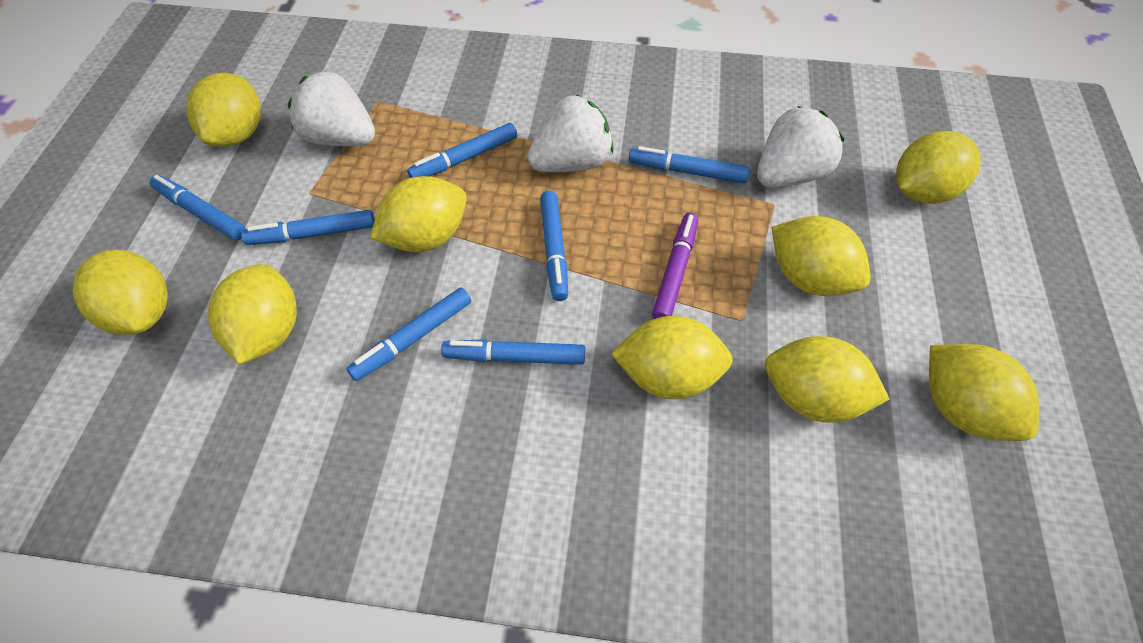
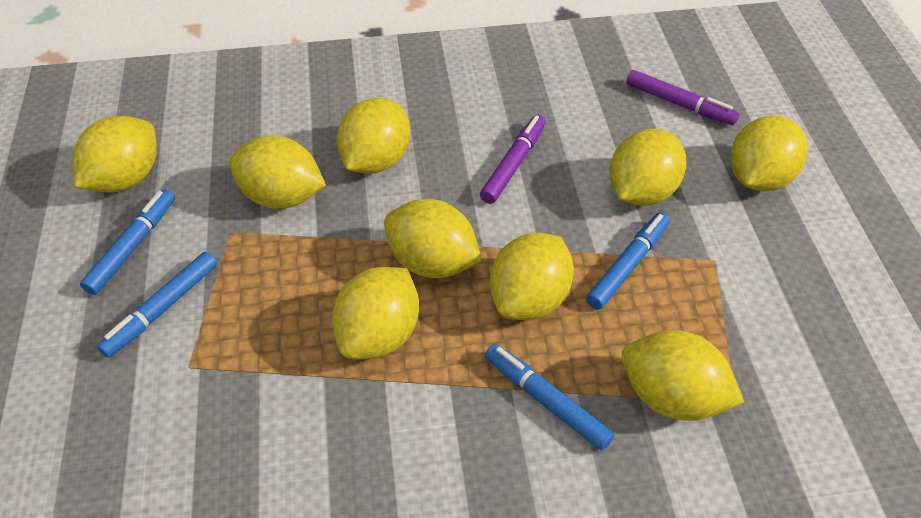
blue marker: 7 -> 4
purple marker: 1 -> 2
white strawberry: 3 -> 0

